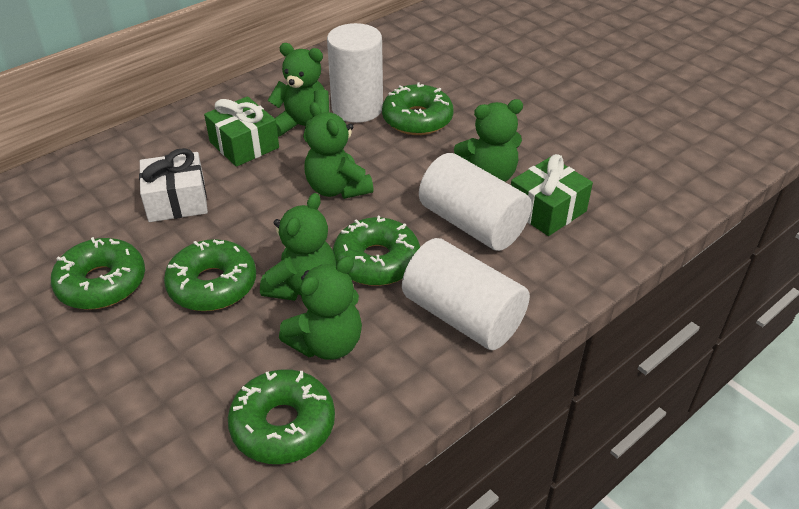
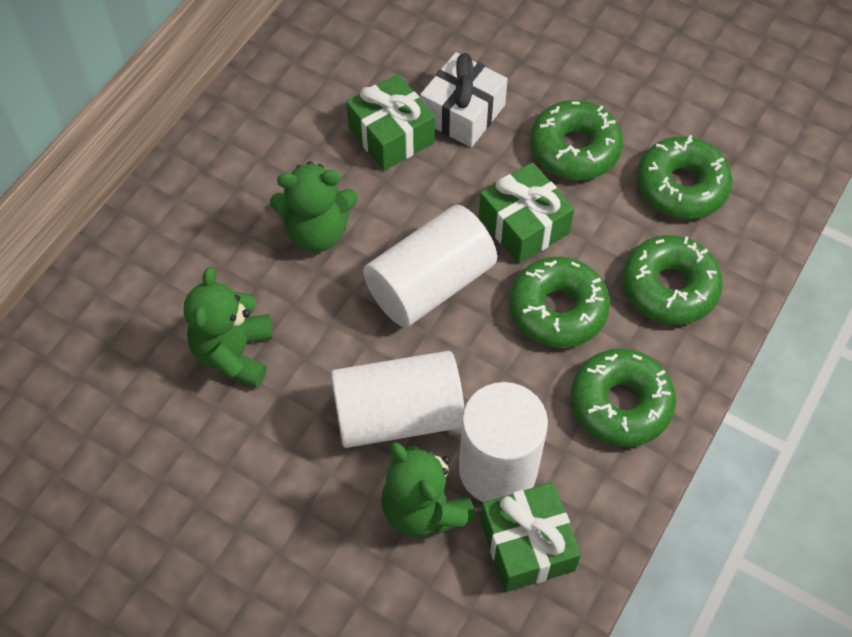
green gift: 2 -> 3
green teddy bear: 5 -> 3

